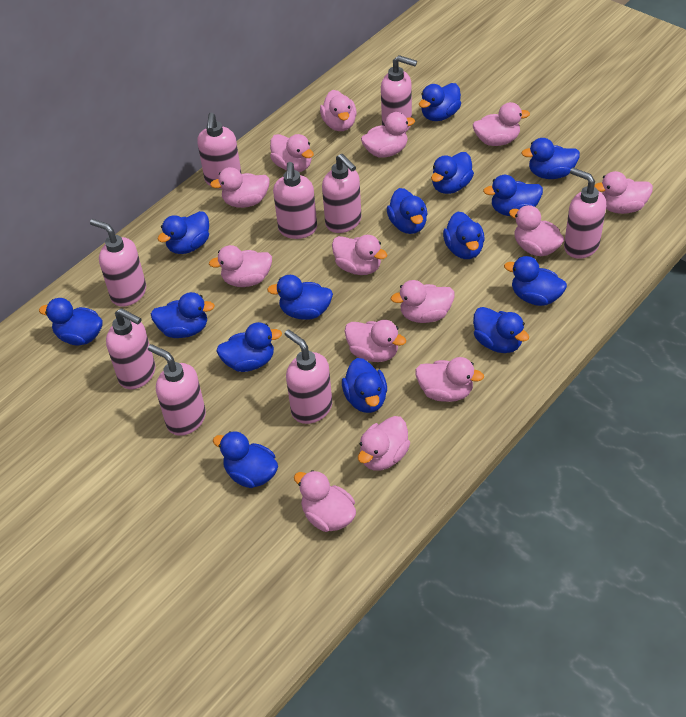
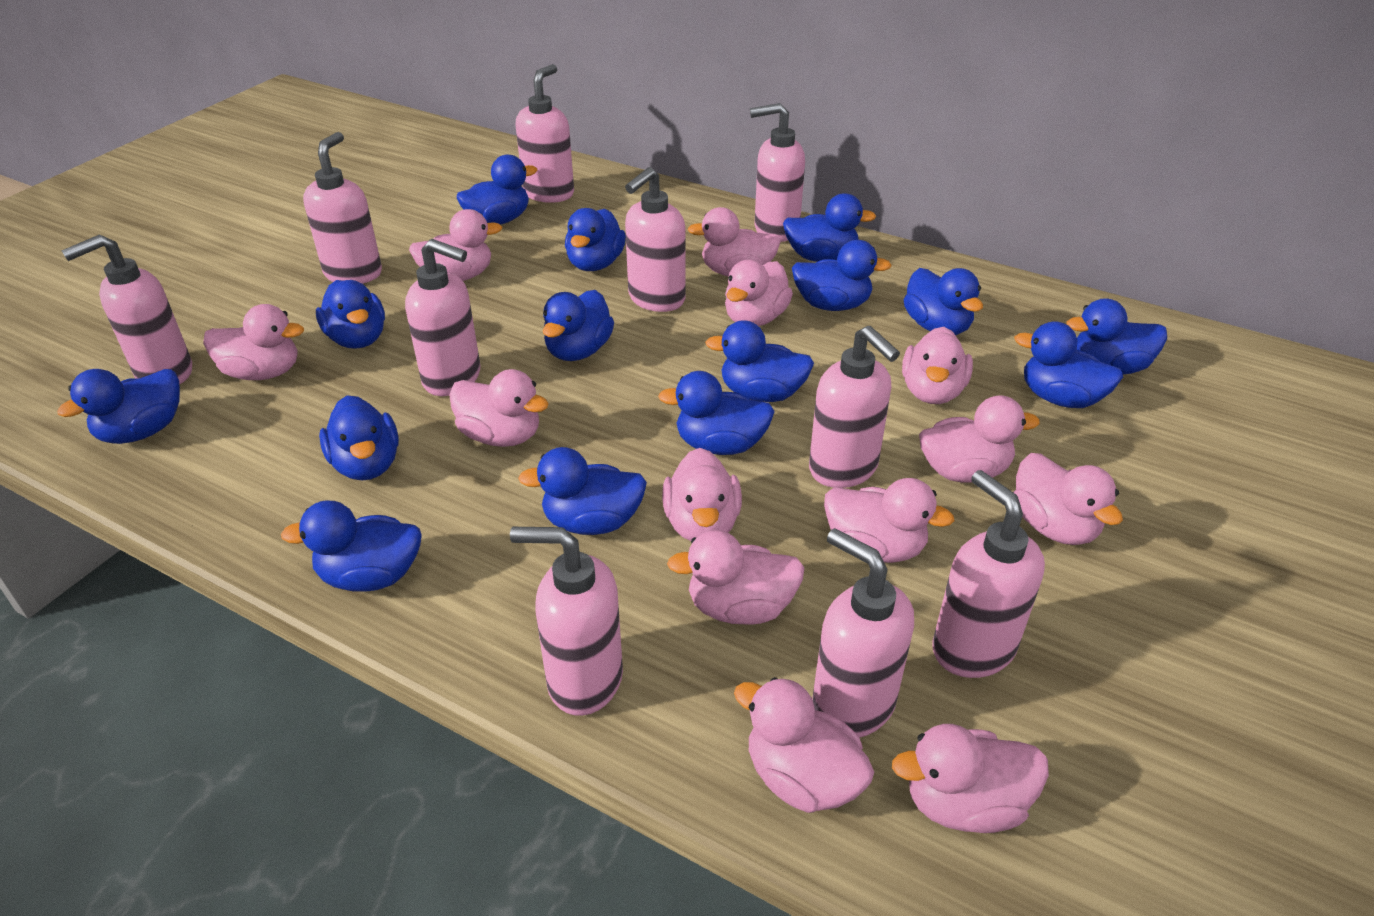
pink duck: 14 -> 13
pink soap dispenser: 9 -> 10

